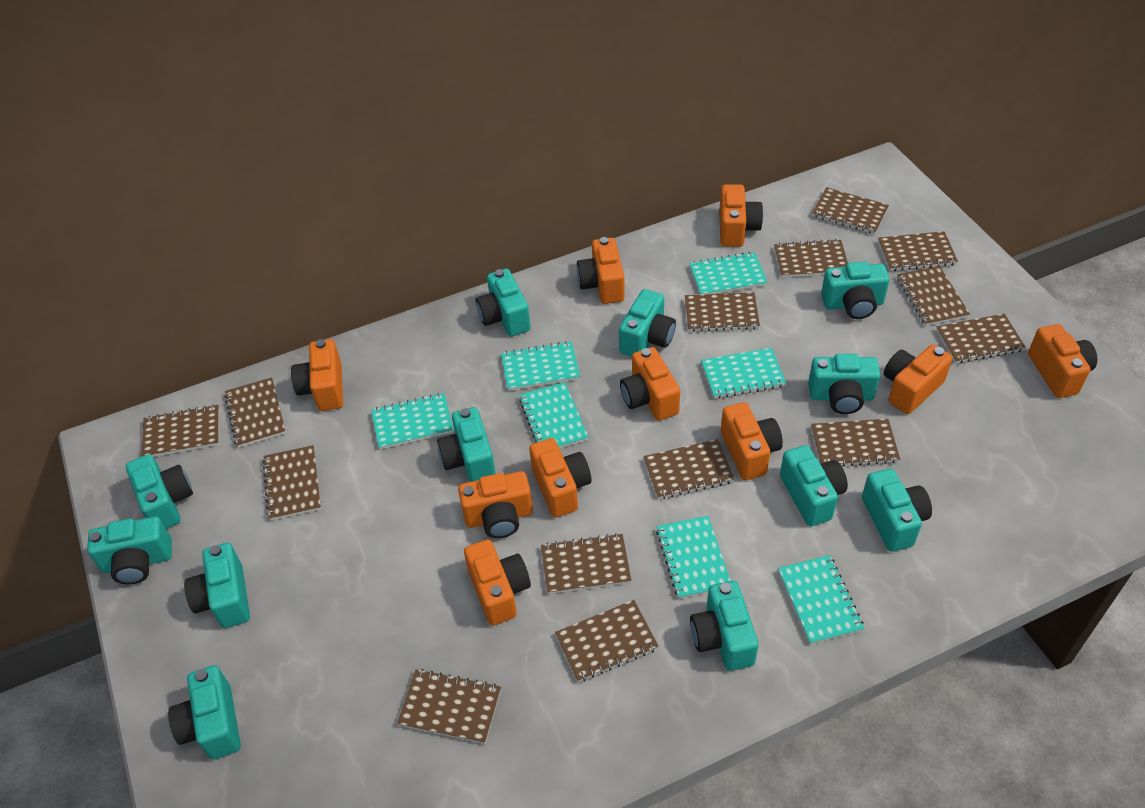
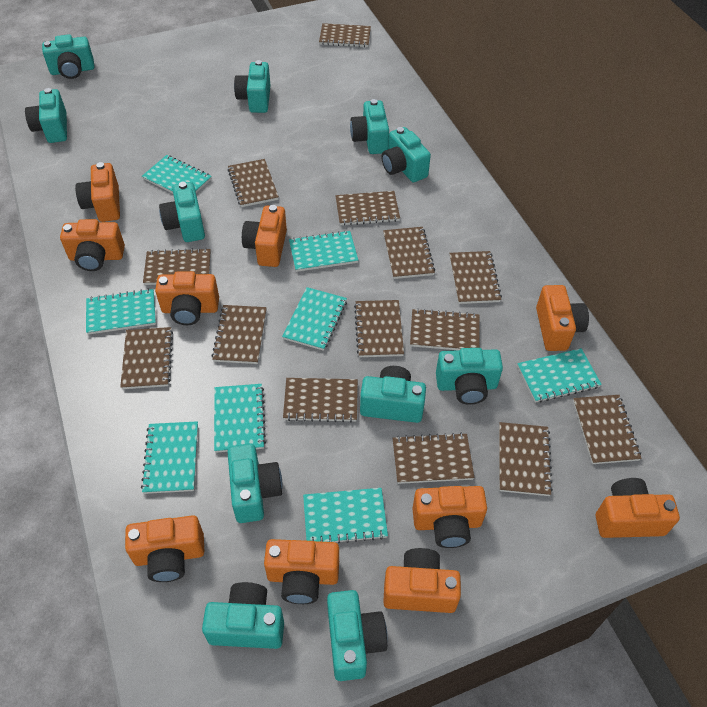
turquoise camera: 12 -> 11
turquoise notebook: 7 -> 8

